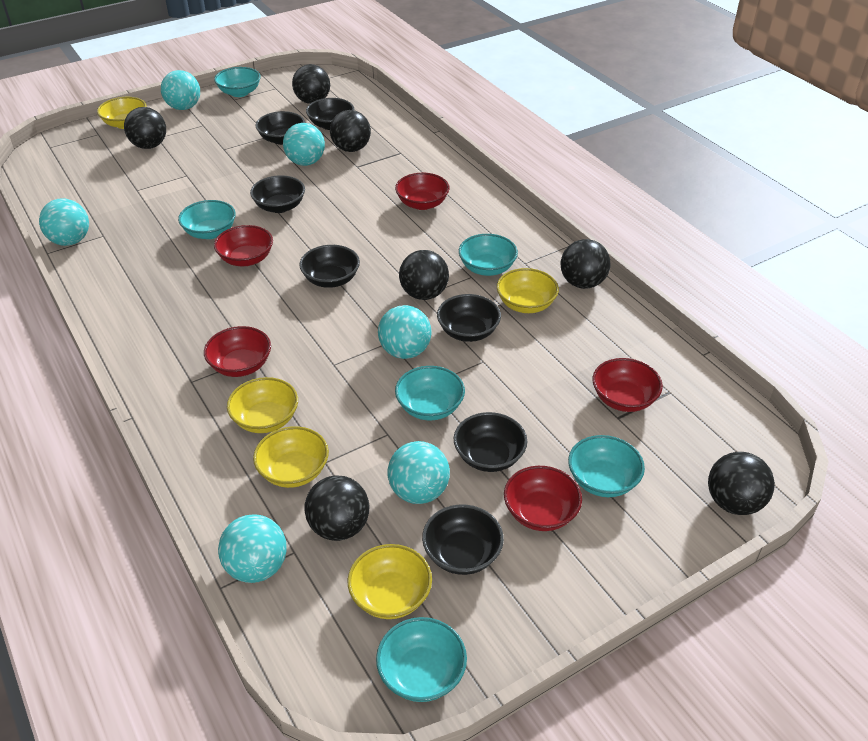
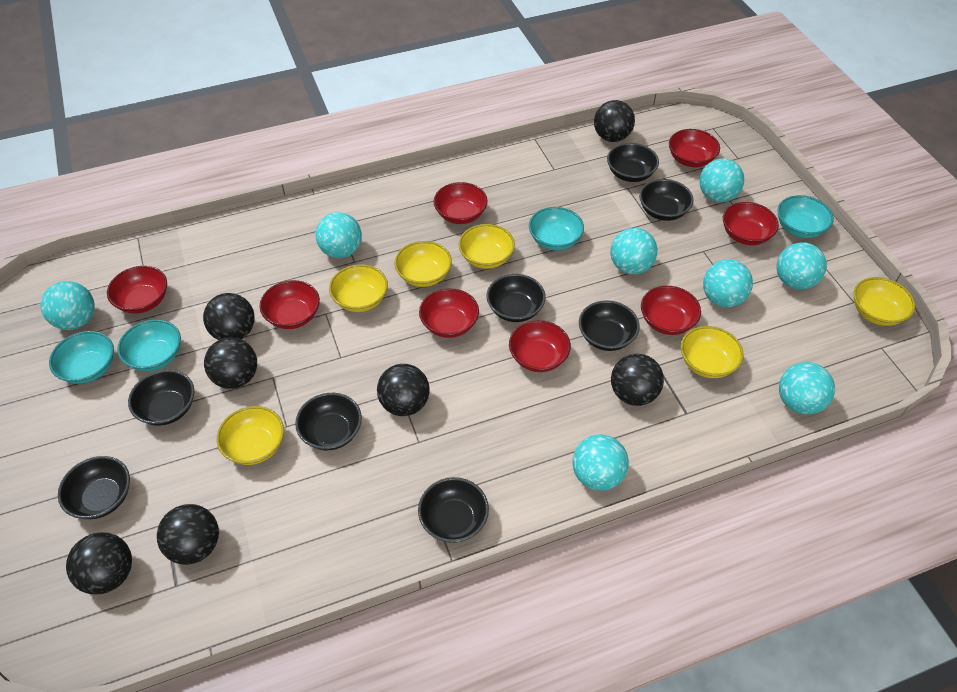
black bowl: 7 -> 8
red bowl: 5 -> 8
turquoise ball: 6 -> 8
turquoise bowl: 6 -> 4
yellow bowl: 5 -> 6

